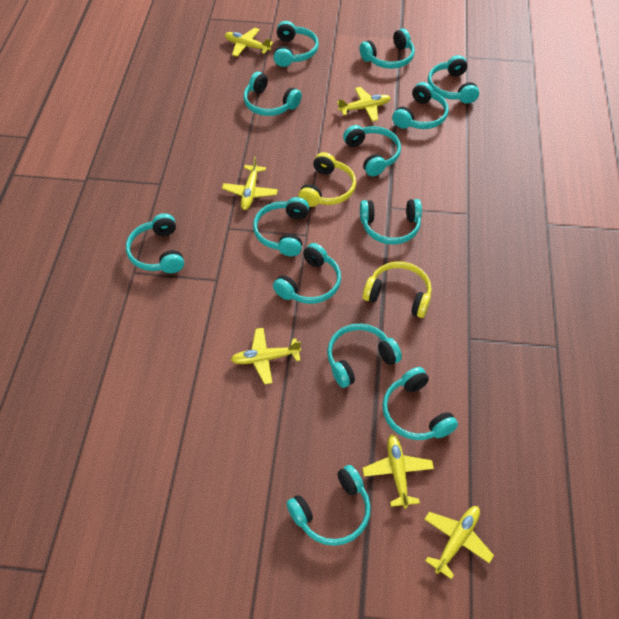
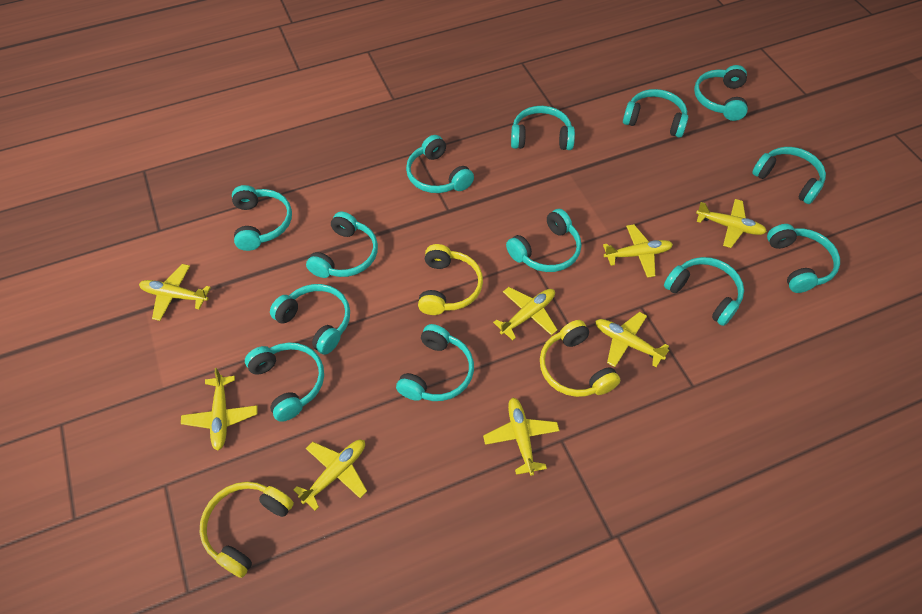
yellow headphones: 2 -> 3
yellow plane: 6 -> 8

